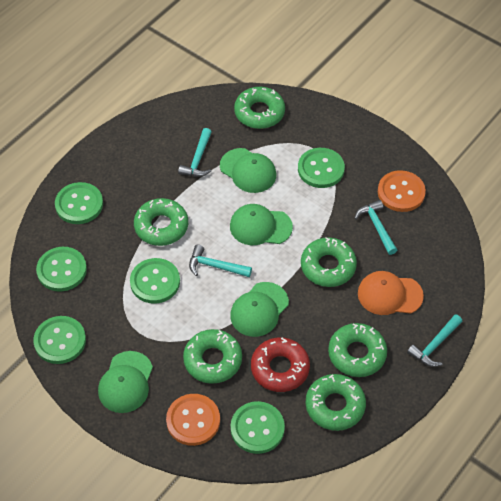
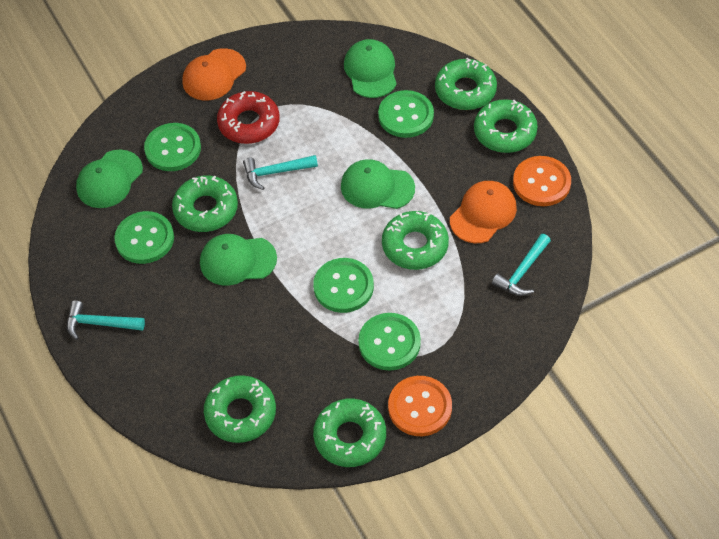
green button: 6 -> 5
orange cap: 1 -> 2
turquoise hammer: 4 -> 3

